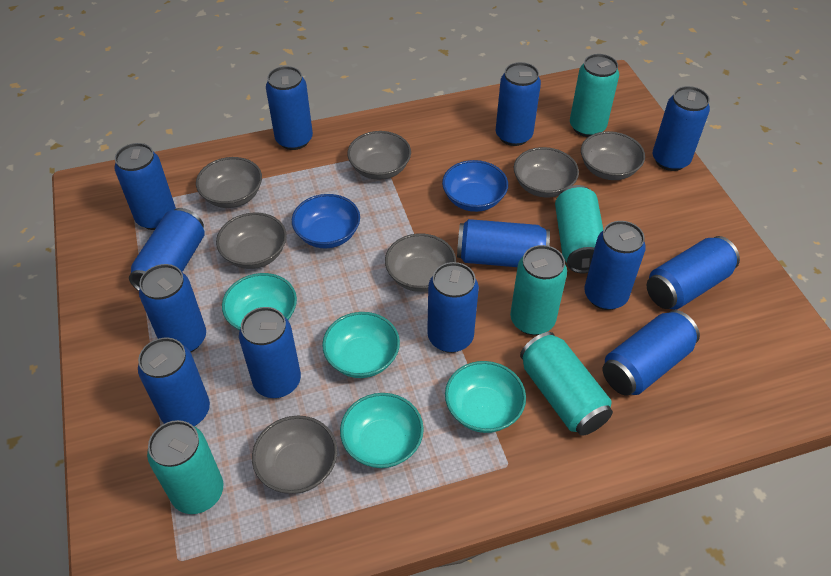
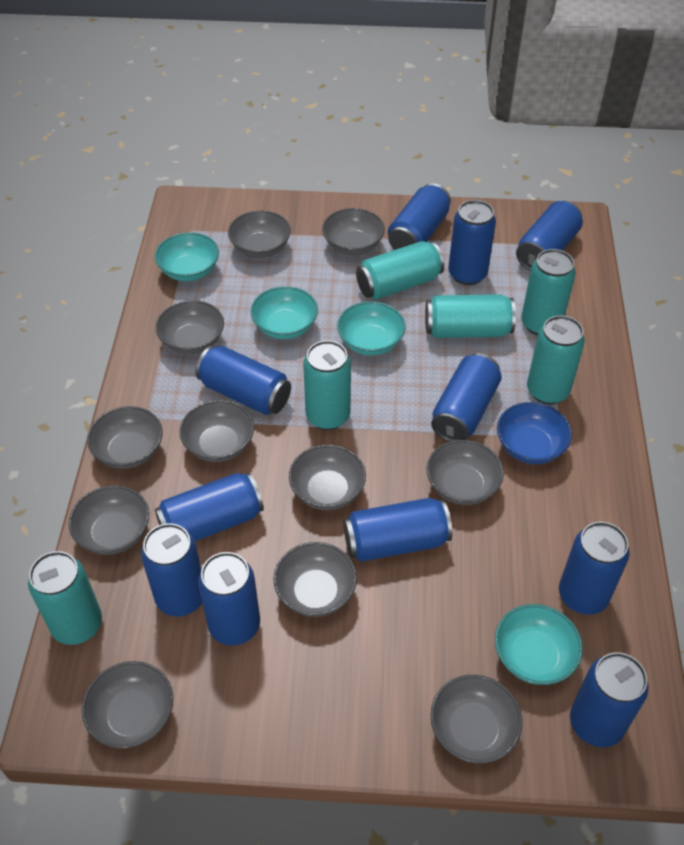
blue bowl: 2 -> 1
blue can: 13 -> 11
grey bowl: 7 -> 11
turquoise can: 5 -> 6

